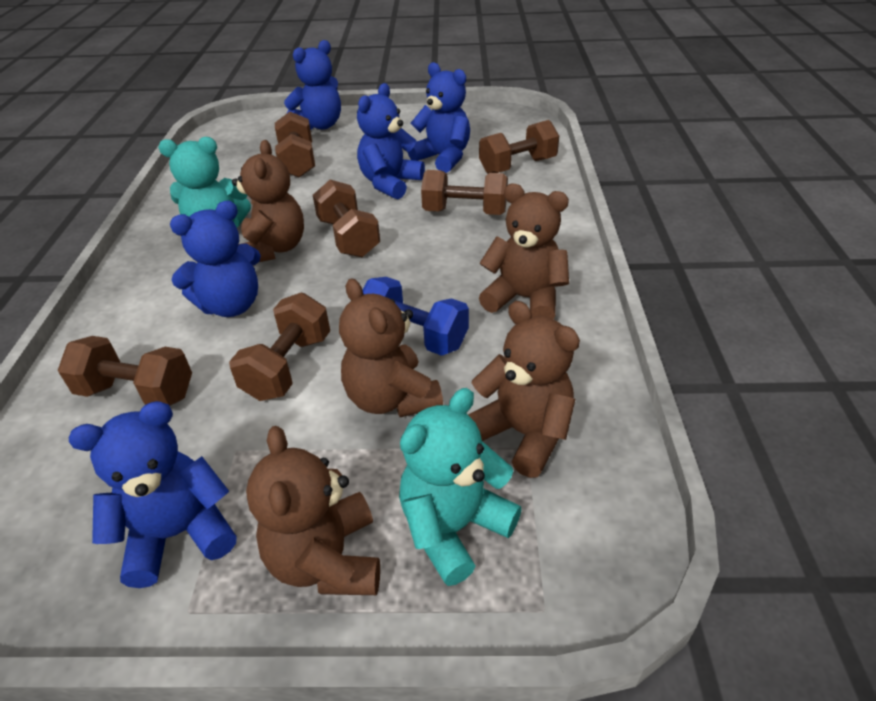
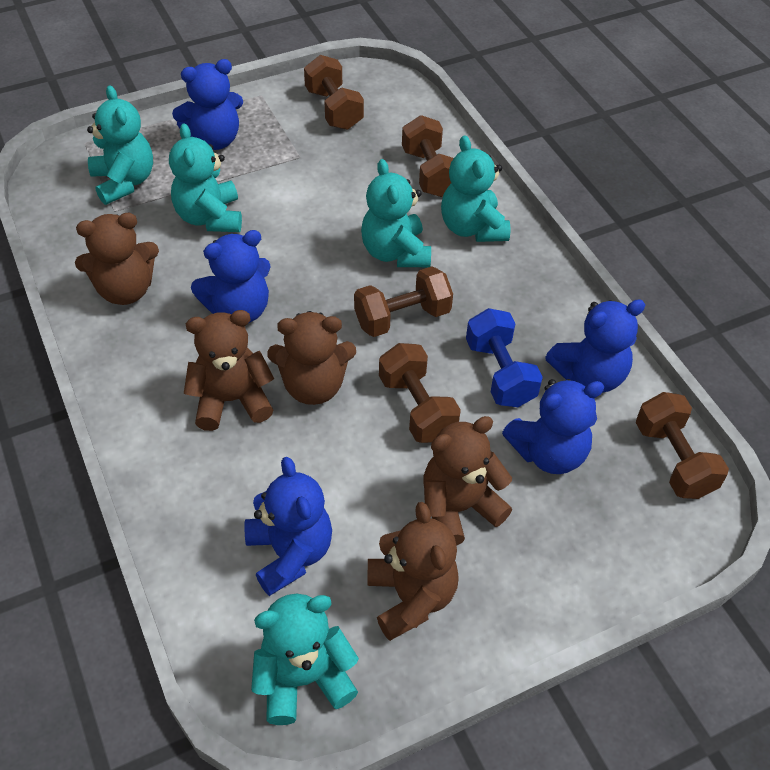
brown dumbbell: 6 -> 5
turquoise teddy bear: 2 -> 5

